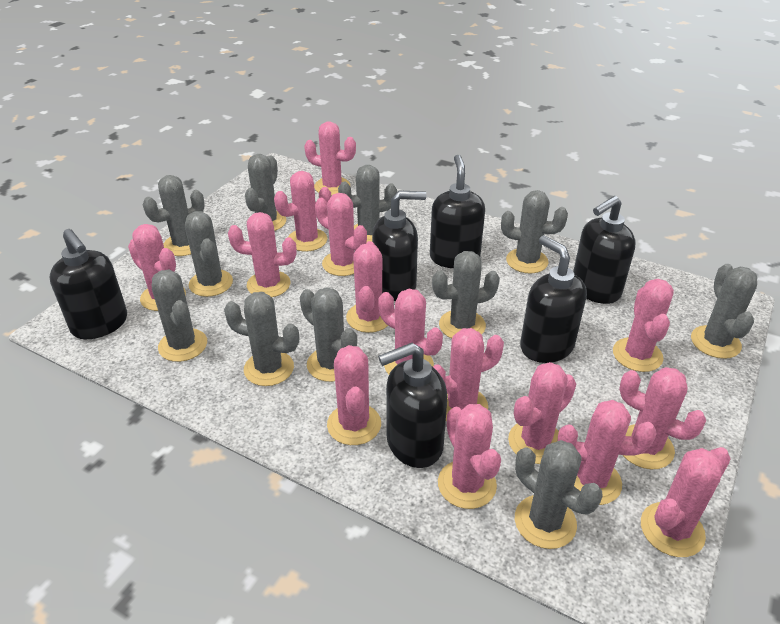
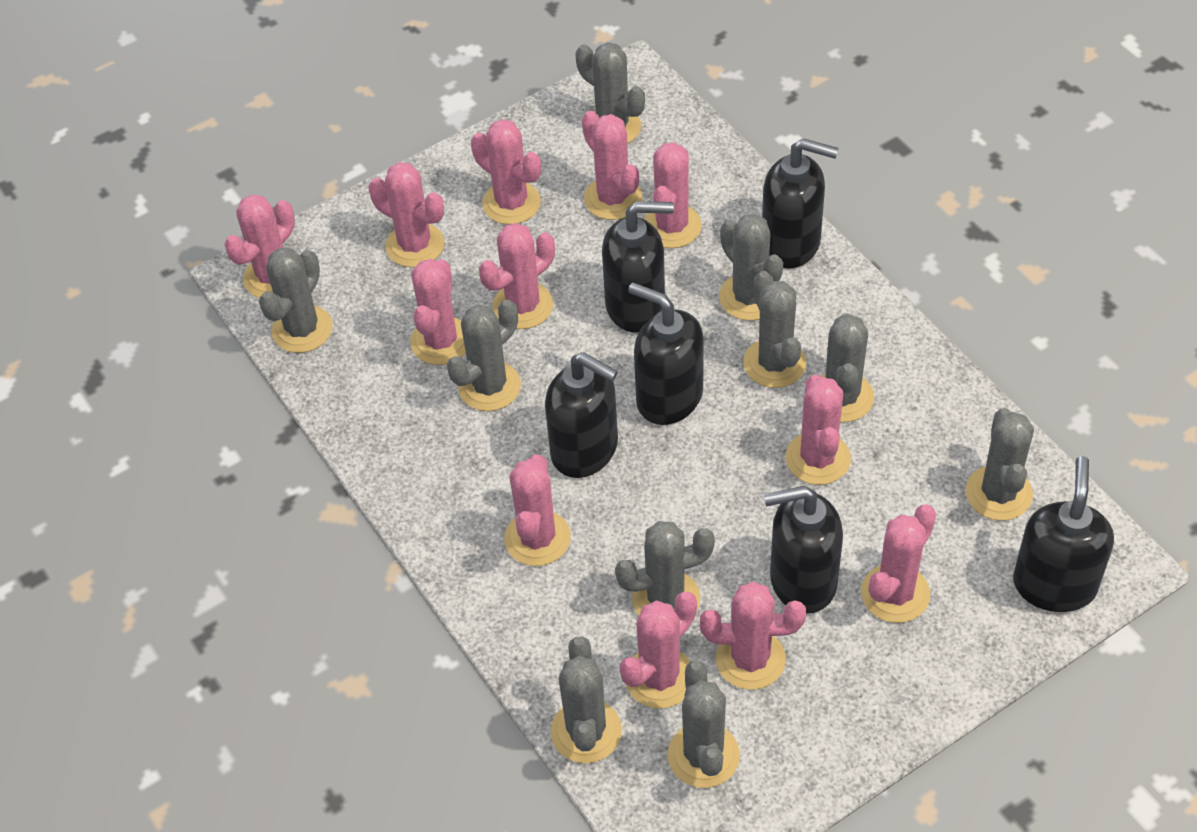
grey cactus: 11 -> 10
pink cactus: 15 -> 12

